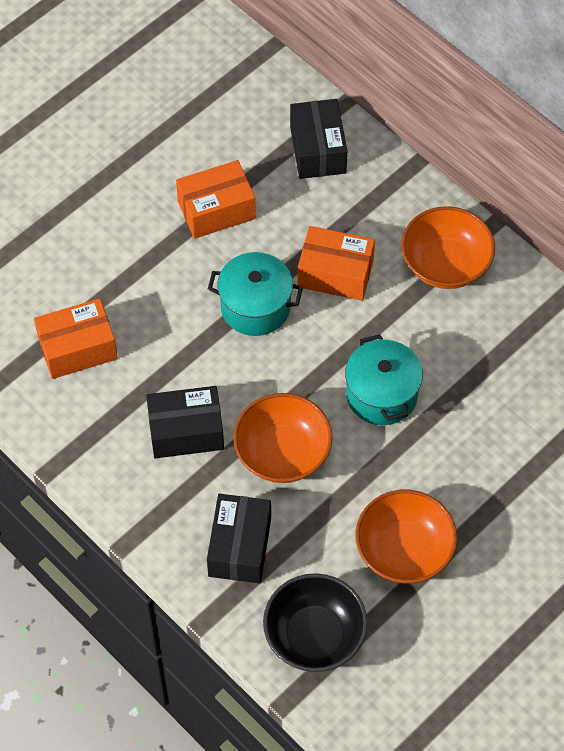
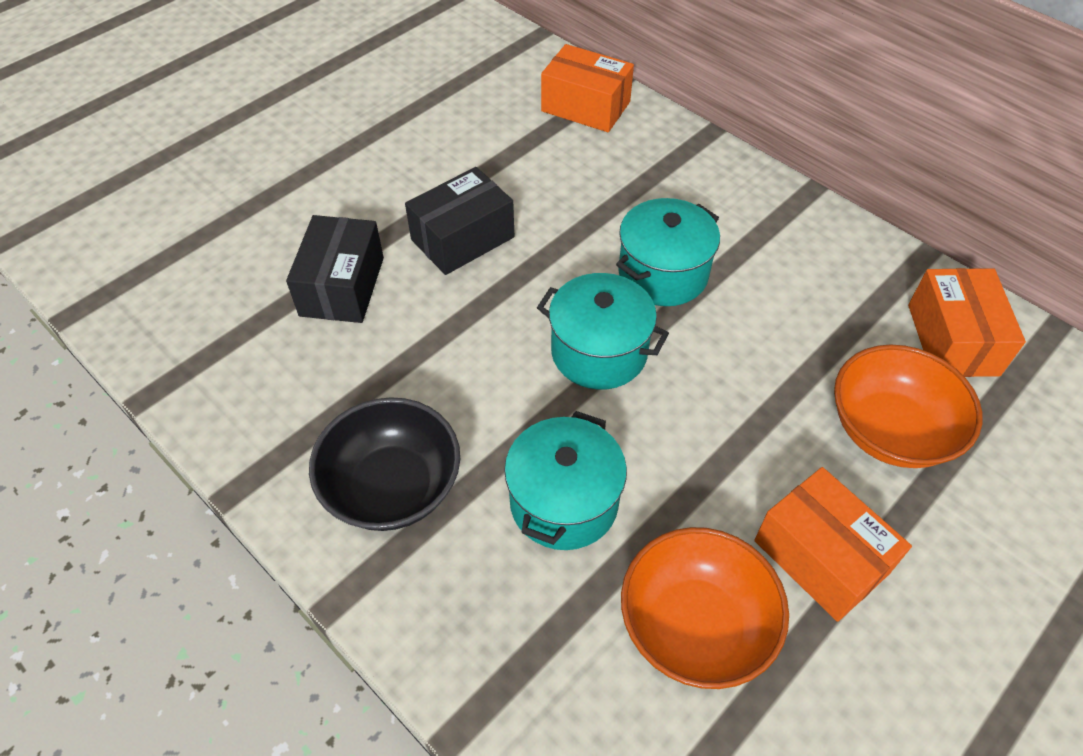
black box: 3 -> 2
orange bowl: 3 -> 2
turquoise pot: 2 -> 3

